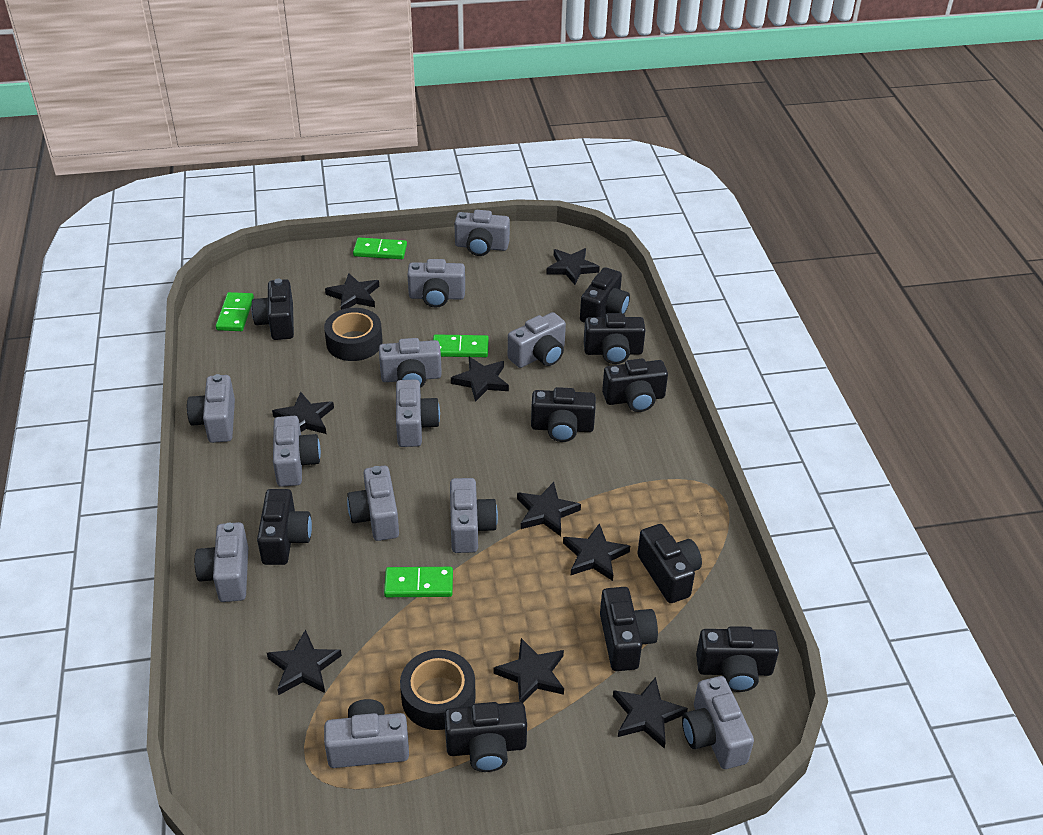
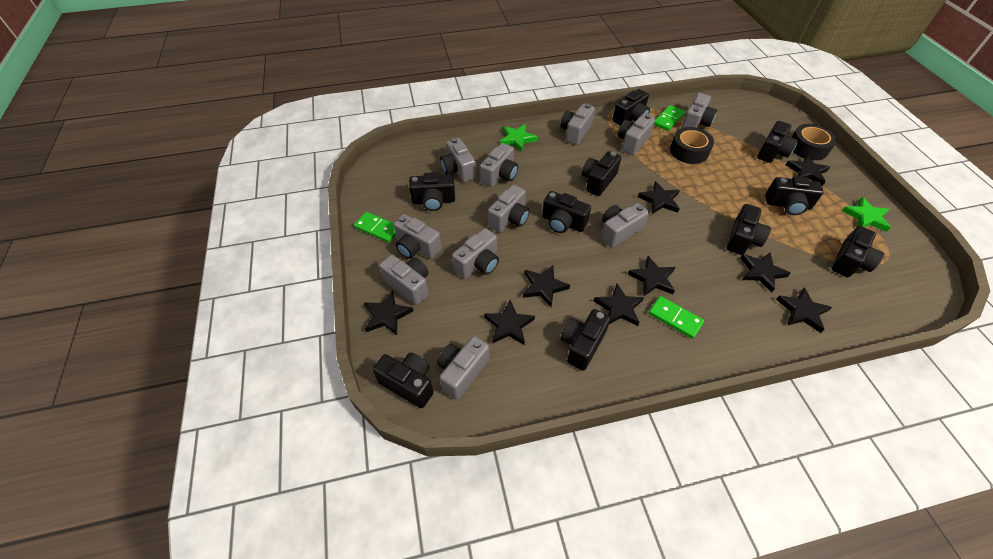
green domino: 4 -> 3
green star: 0 -> 2
grey camera: 12 -> 11

